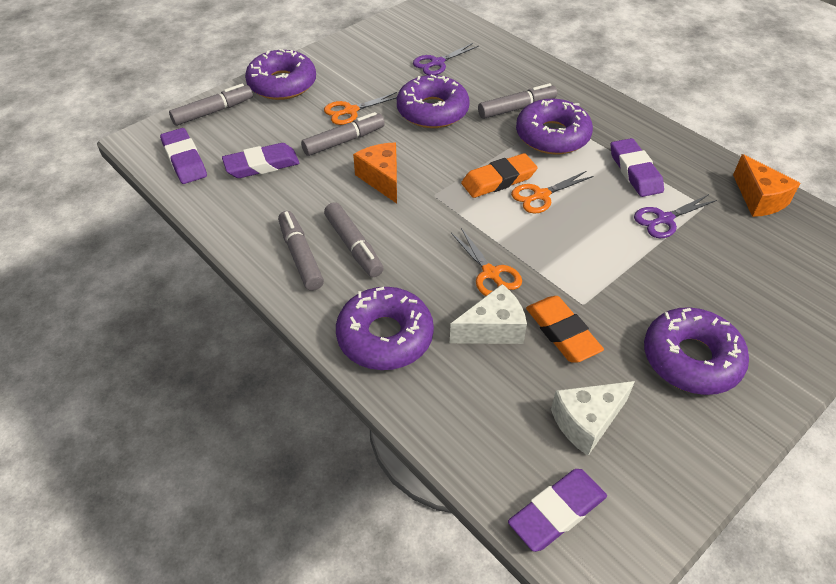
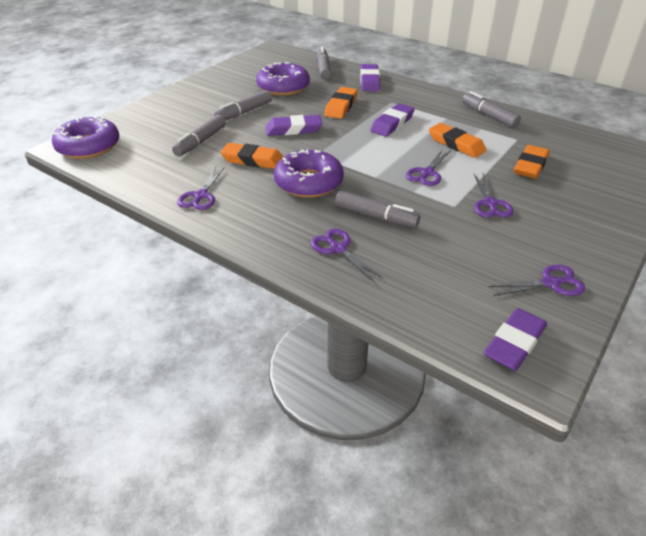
orange cheese: 2 -> 0
orange eraser: 2 -> 4
orange scissors: 3 -> 0
purple donut: 5 -> 3
purple scissors: 2 -> 5
white cheese: 2 -> 0

